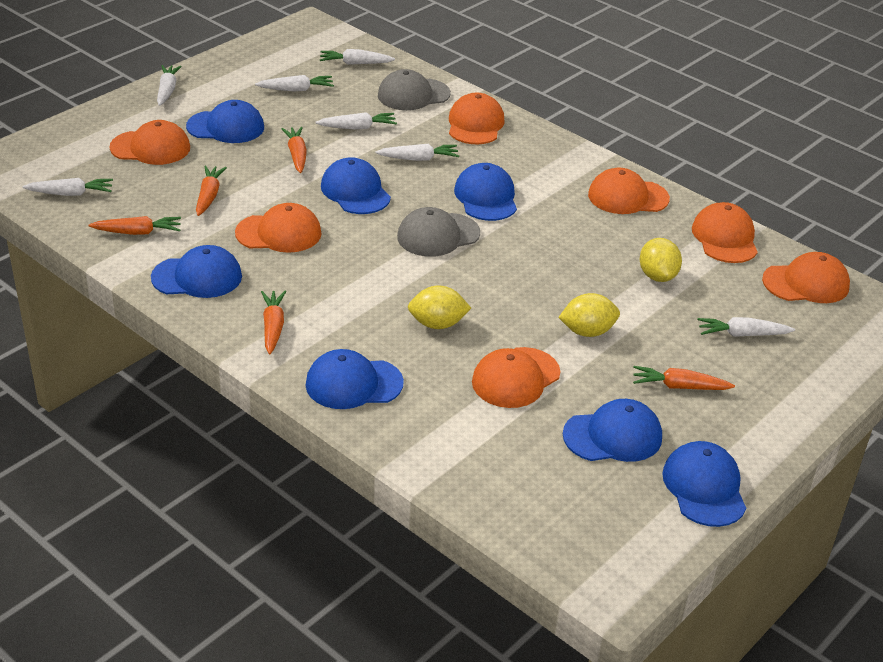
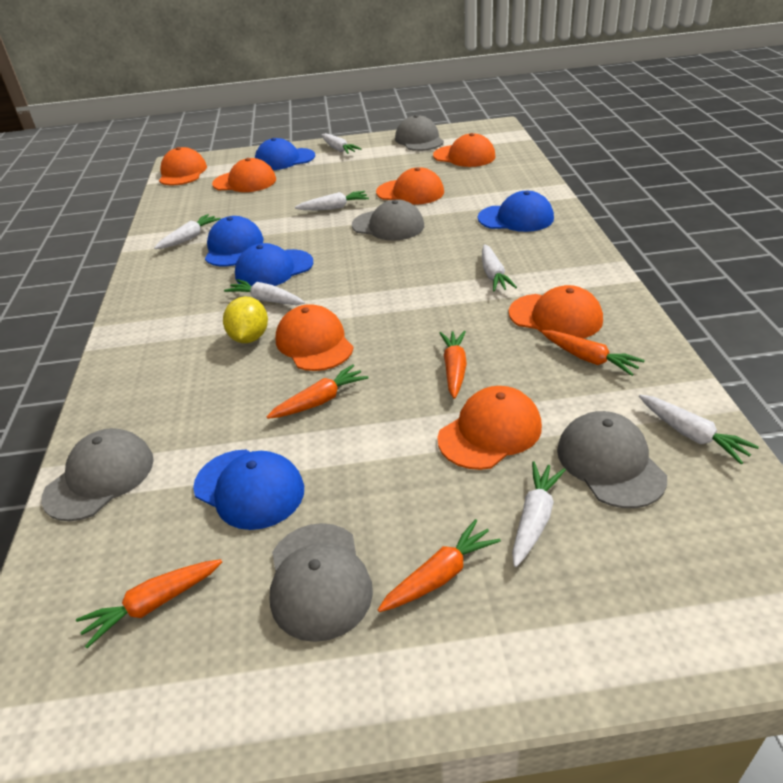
blue cap: 7 -> 5
grey cap: 2 -> 5
yellow lemon: 3 -> 1

